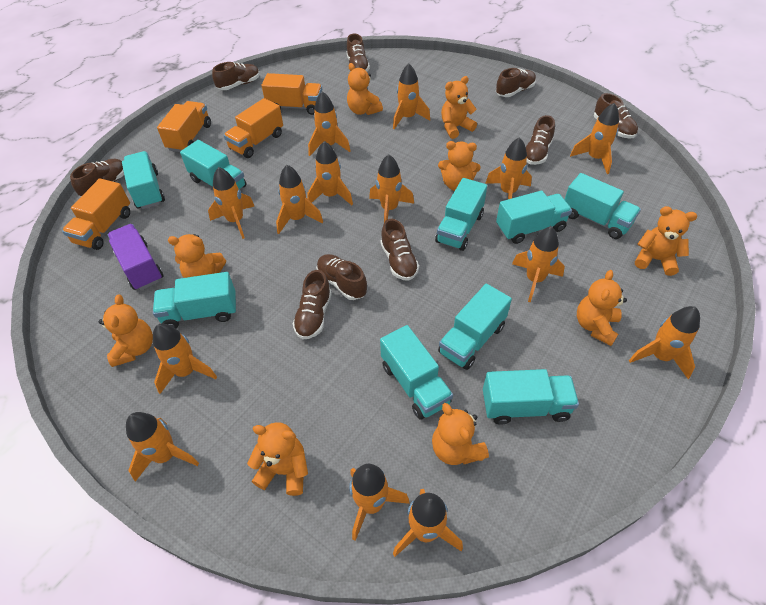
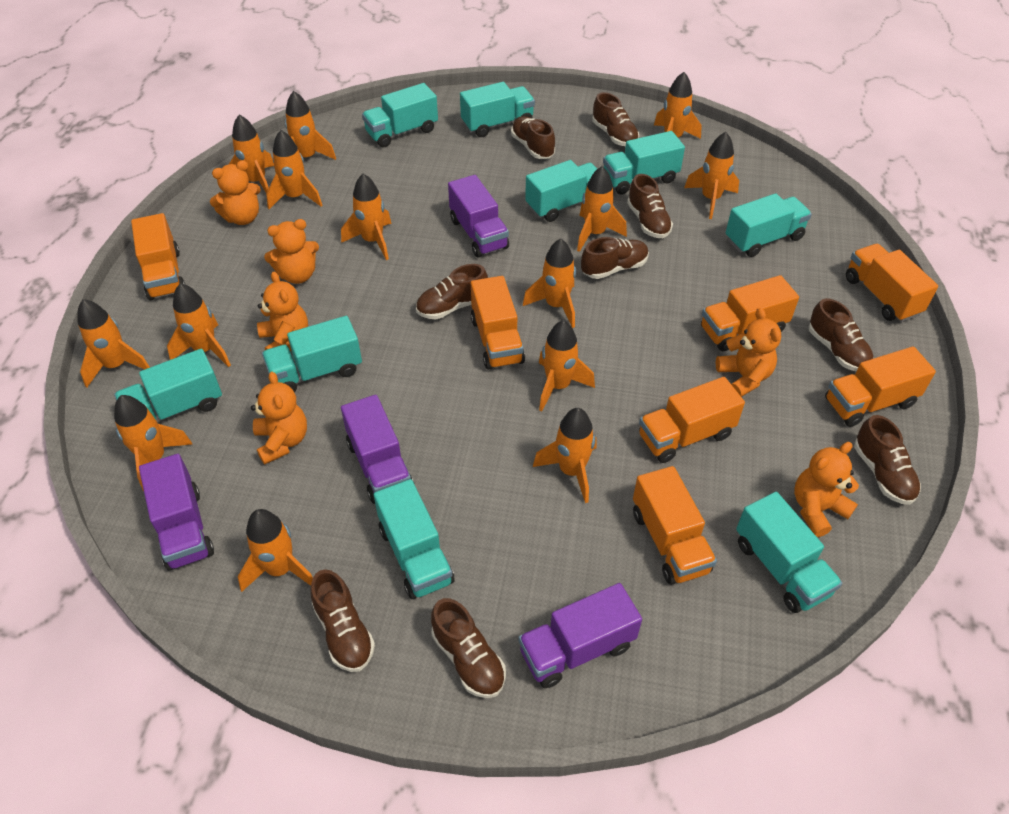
orange teddy bear: 9 -> 6
orange truck: 4 -> 7
purple truck: 1 -> 4

